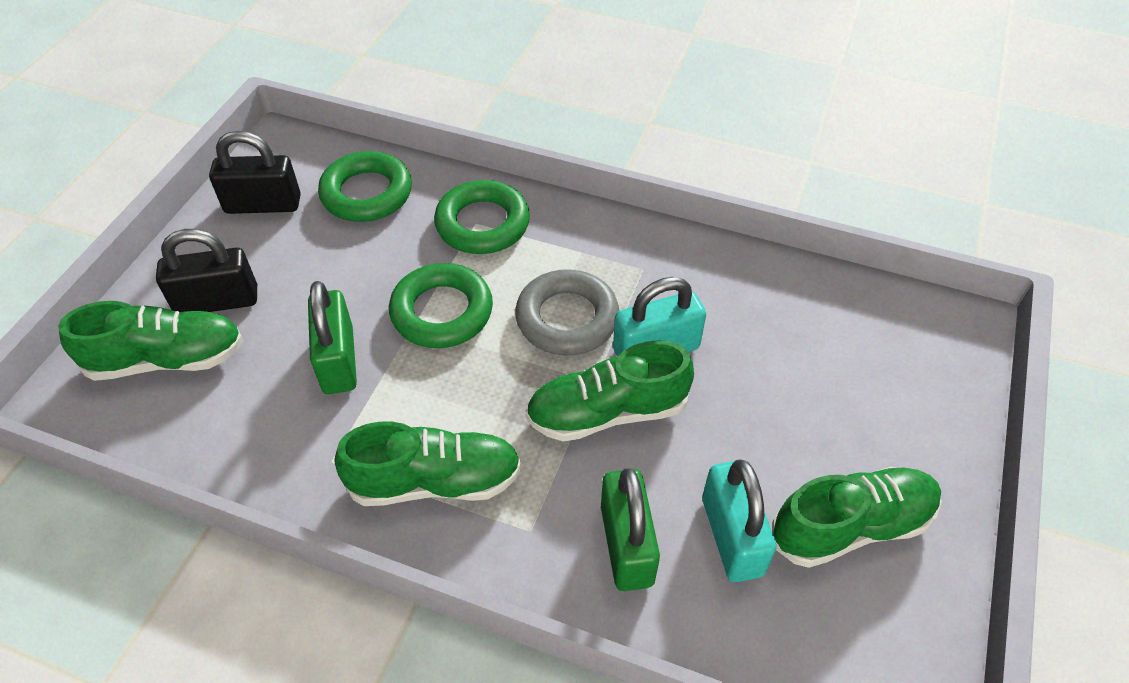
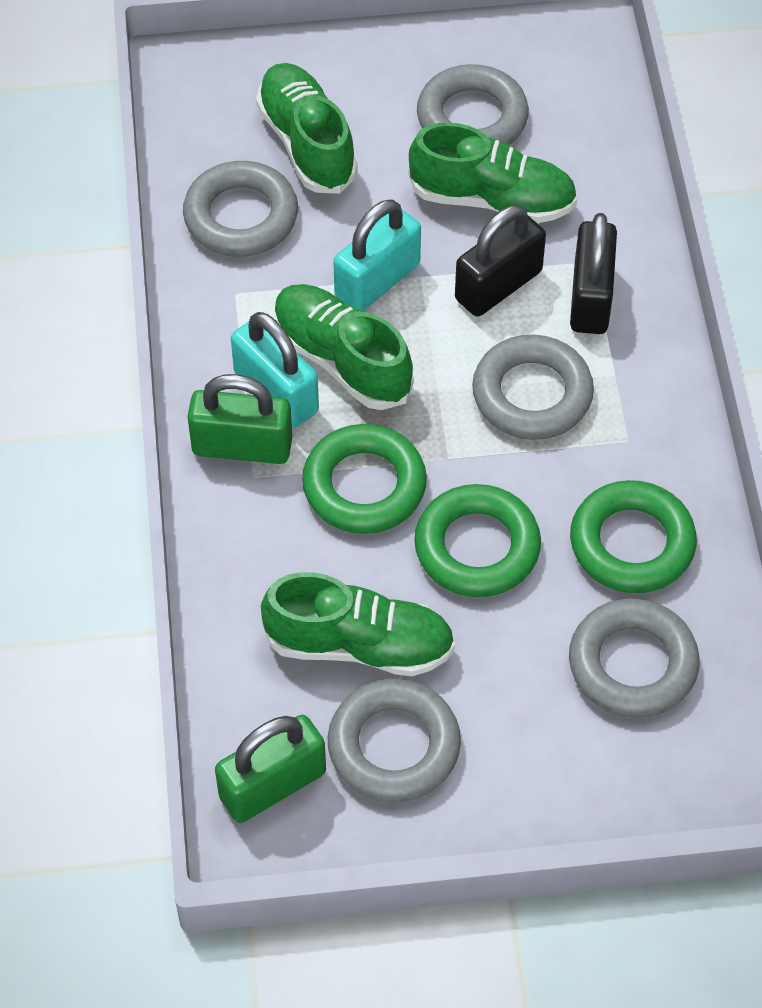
grey ring: 1 -> 5

